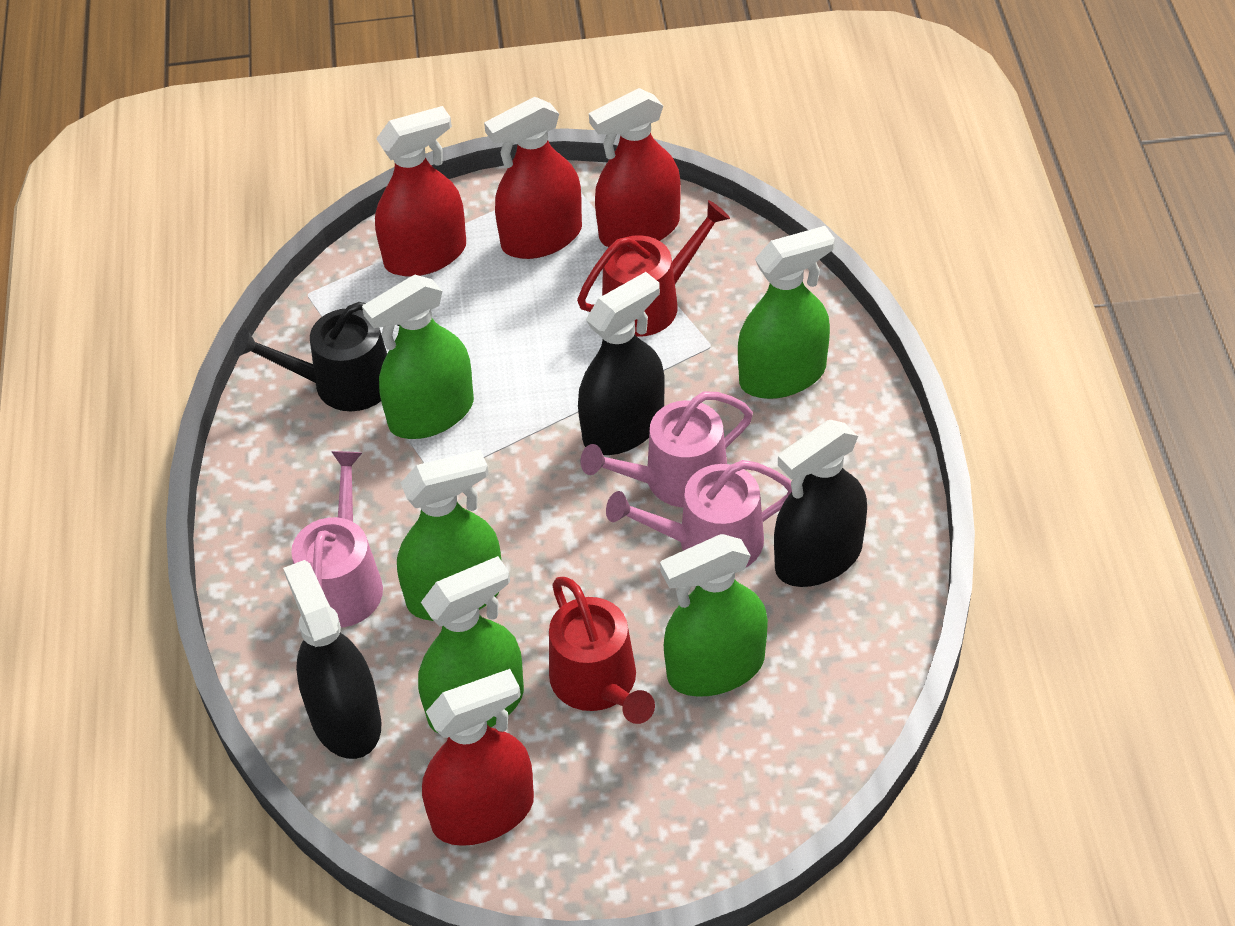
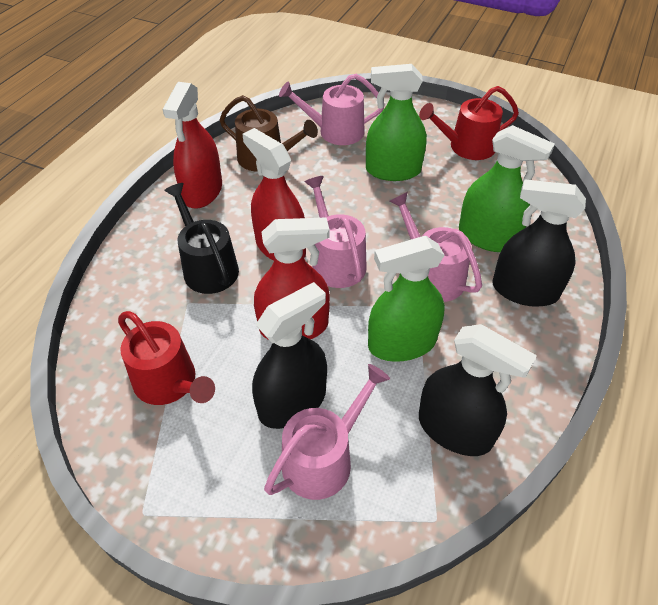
brown watering can: 0 -> 1
green spray bottle: 5 -> 3
pink watering can: 3 -> 4
red spray bottle: 4 -> 3

